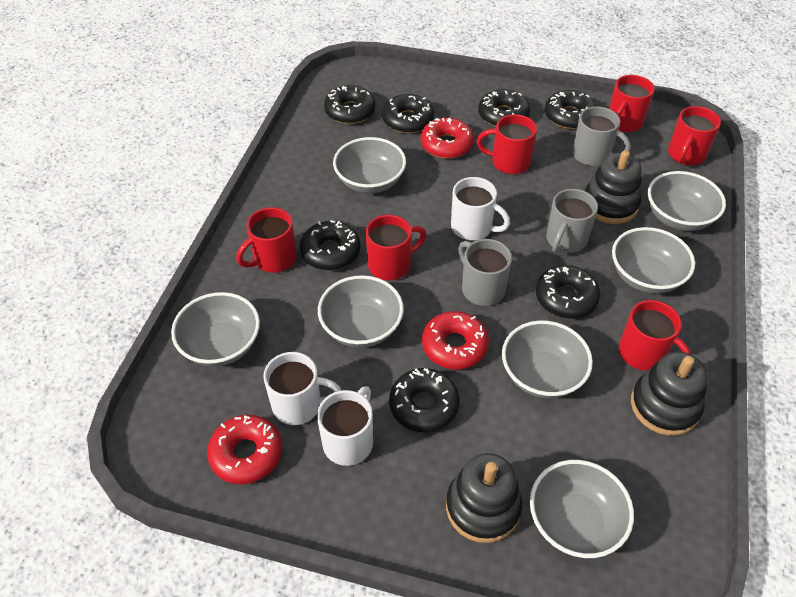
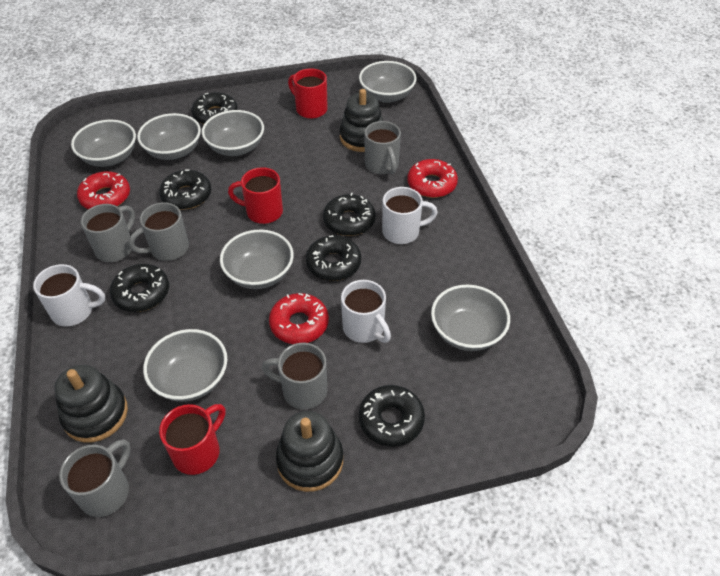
black donut: 7 -> 6
grey mug: 3 -> 5
red mug: 6 -> 3

